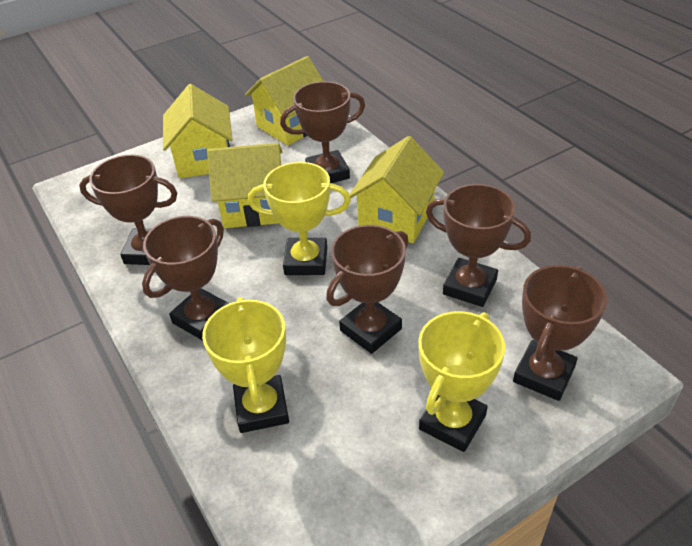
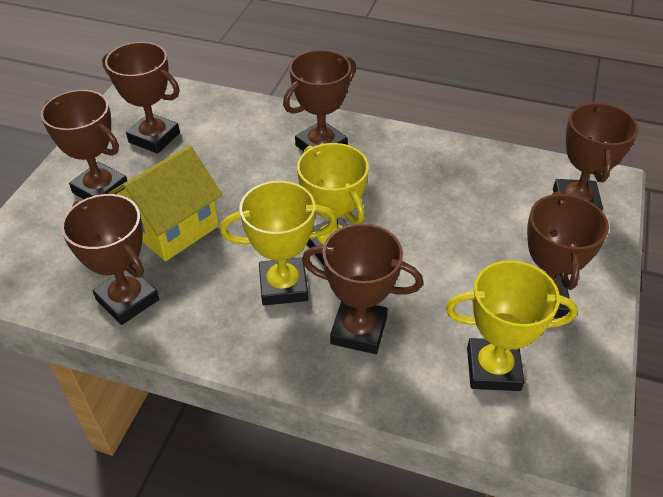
brown trophy: 6 -> 7
yellow house: 4 -> 1

